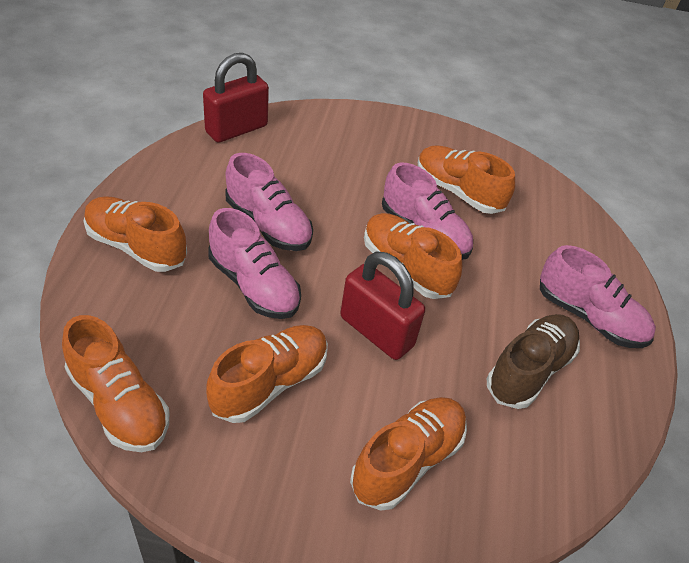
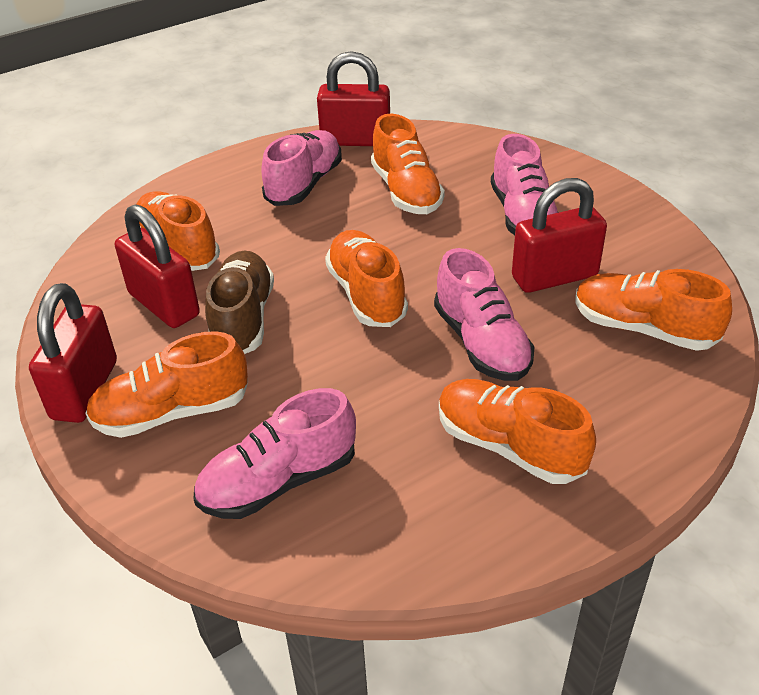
red padlock: 2 -> 4

